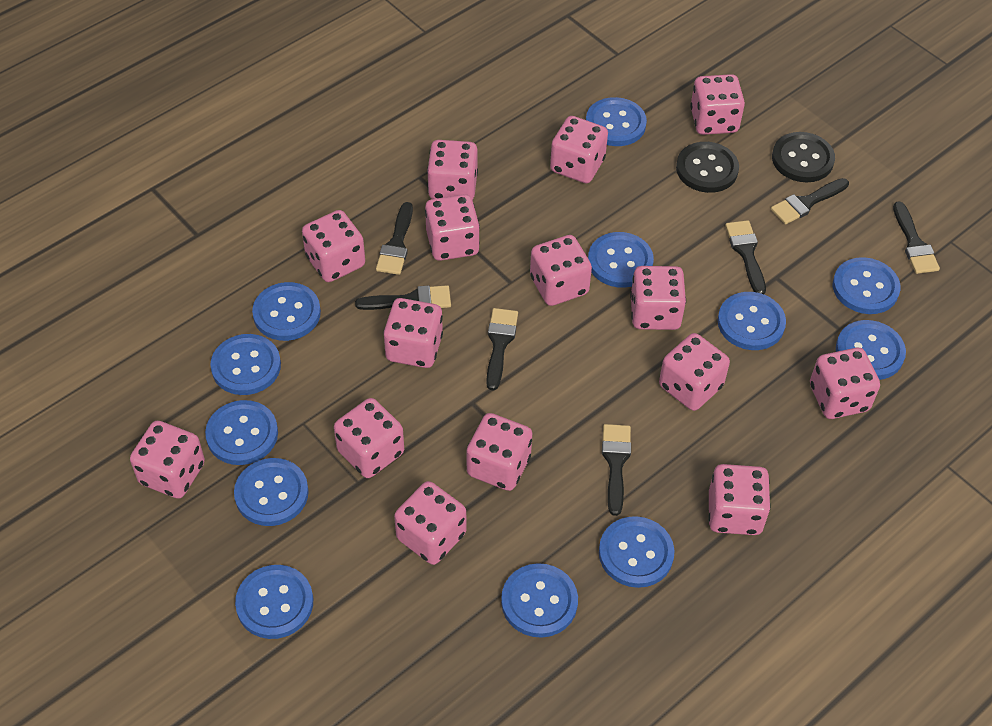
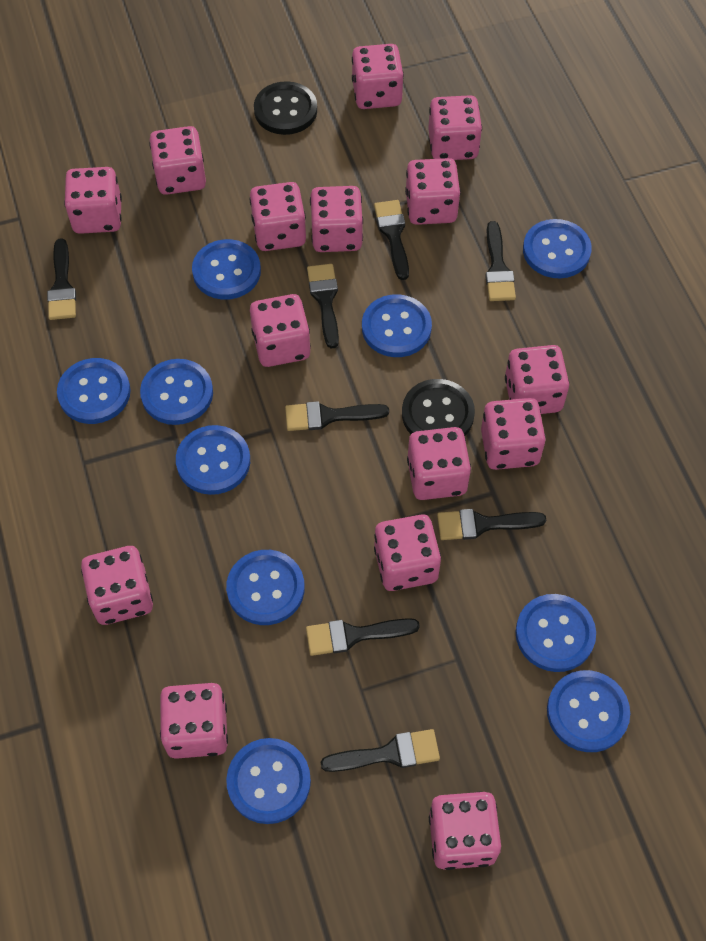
black brush: 7 -> 8
blue button: 12 -> 10

